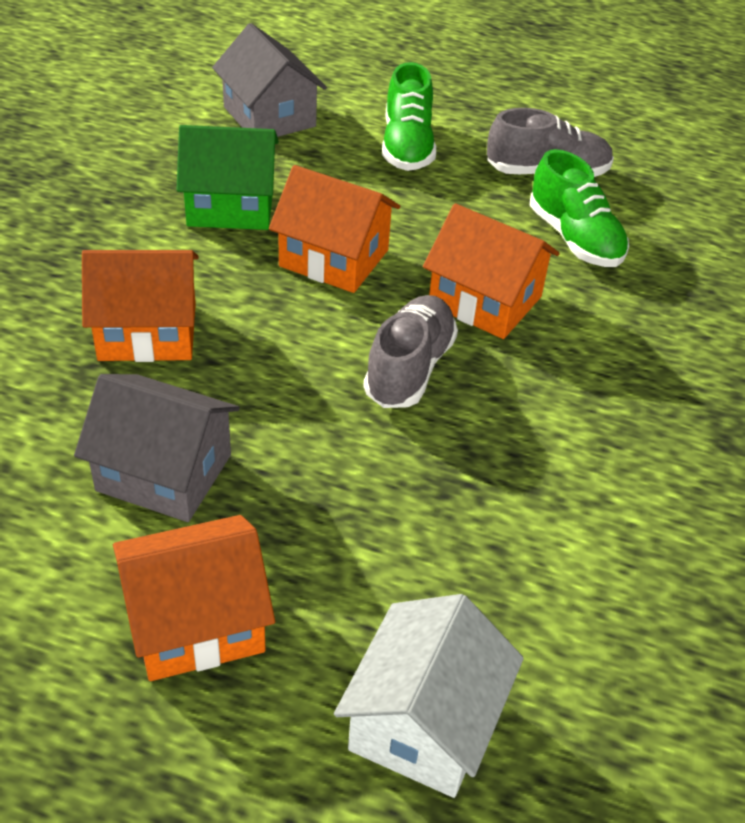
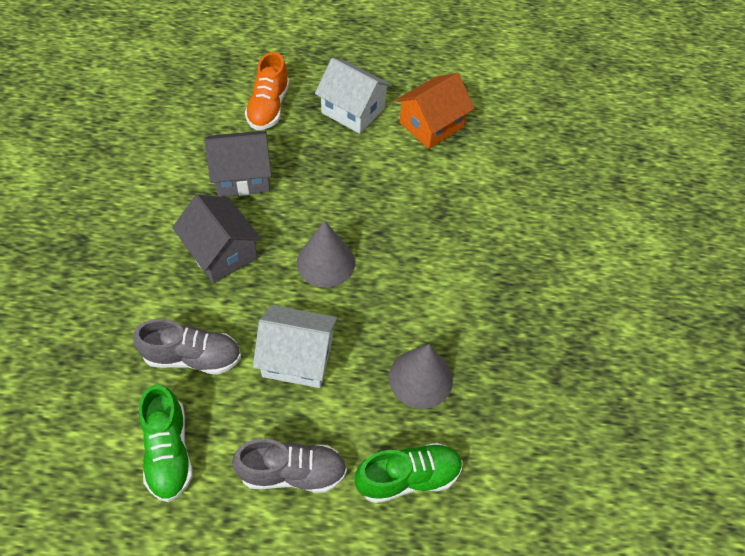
green house: 1 -> 0
grey cone: 0 -> 2
orange house: 4 -> 1
orange shoe: 0 -> 1
white house: 1 -> 2

